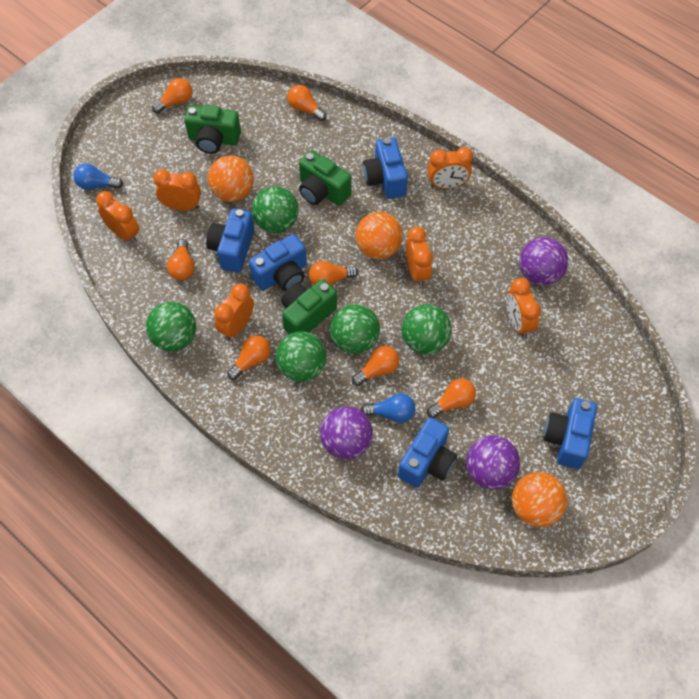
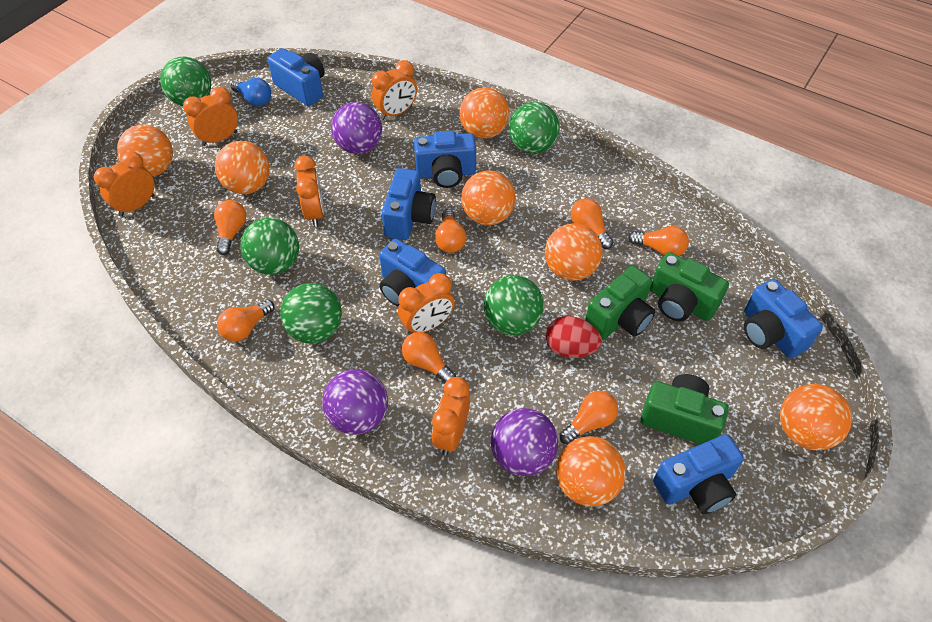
blue camera: 5 -> 6
blue light bulb: 2 -> 1
orange ball: 3 -> 7
red egg: 0 -> 1

